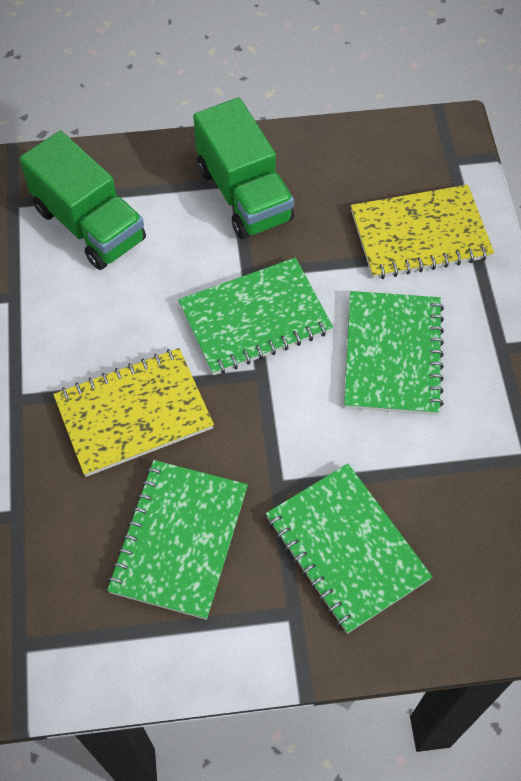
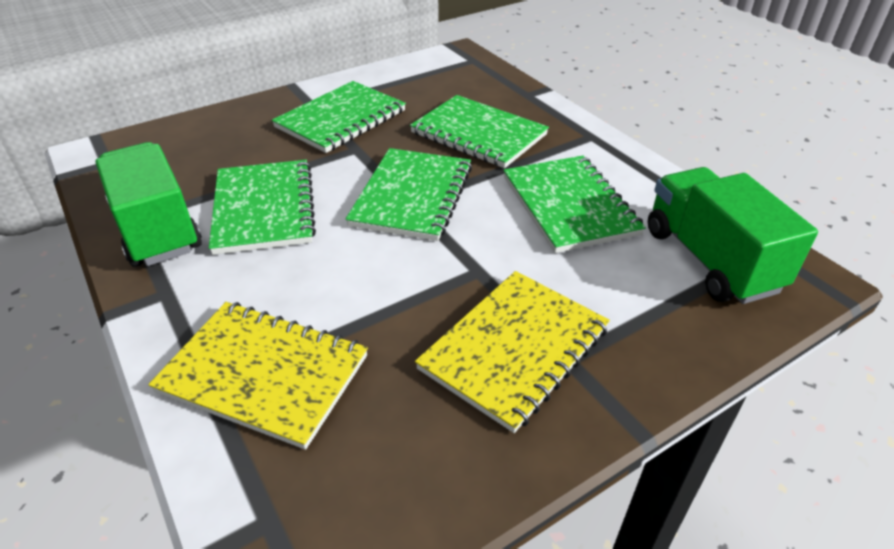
green notebook: 4 -> 5

